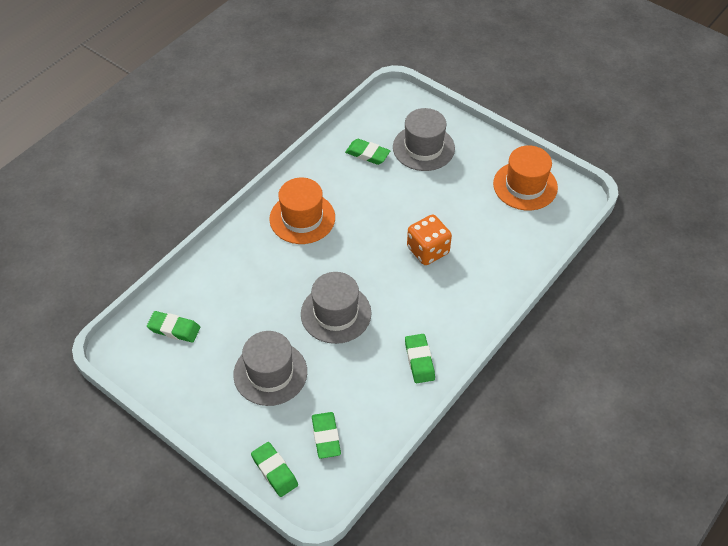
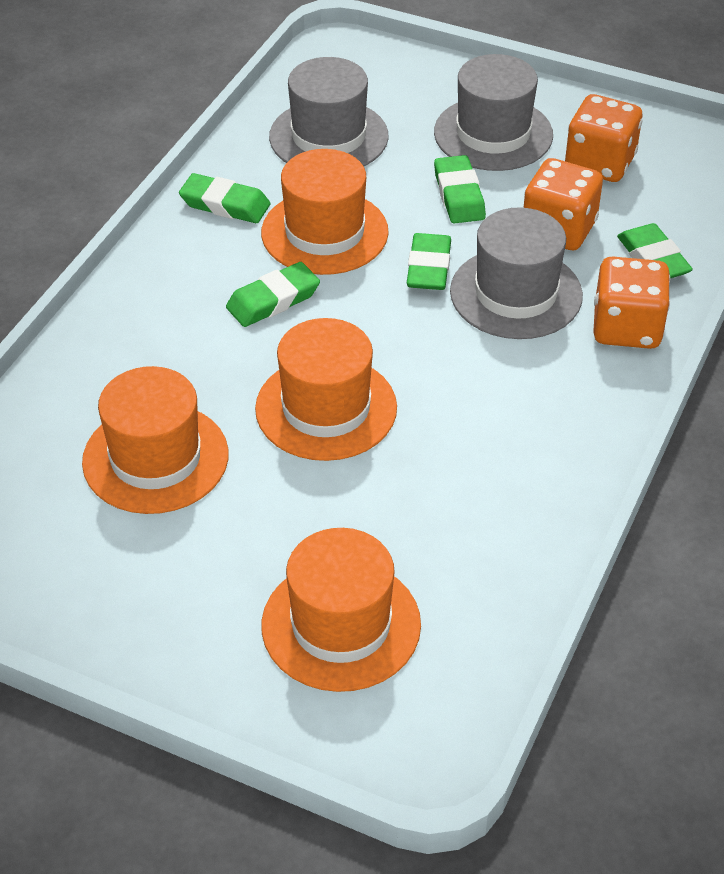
orange dice: 1 -> 3
orange hat: 2 -> 4

